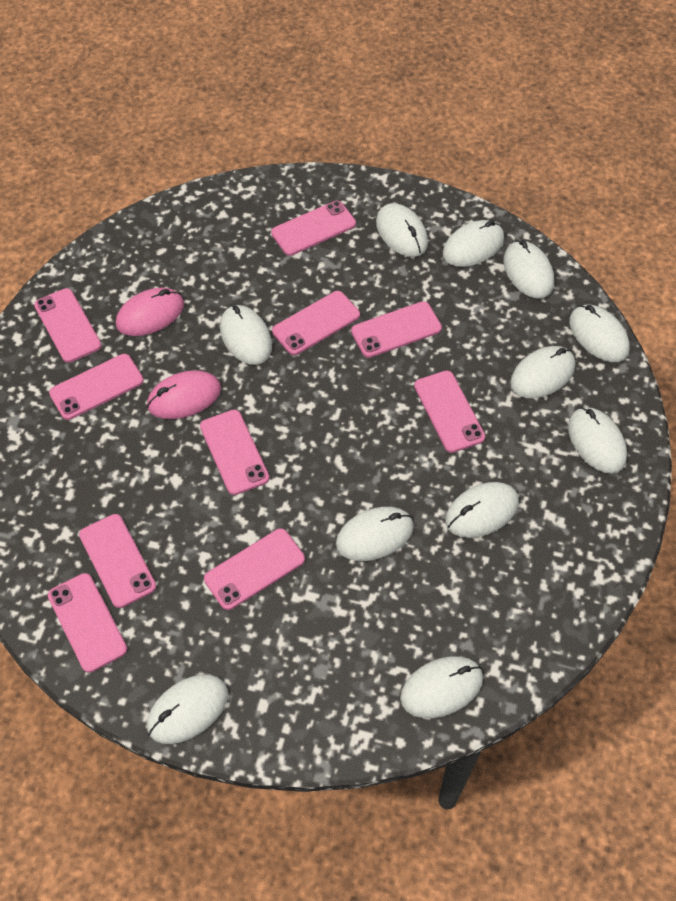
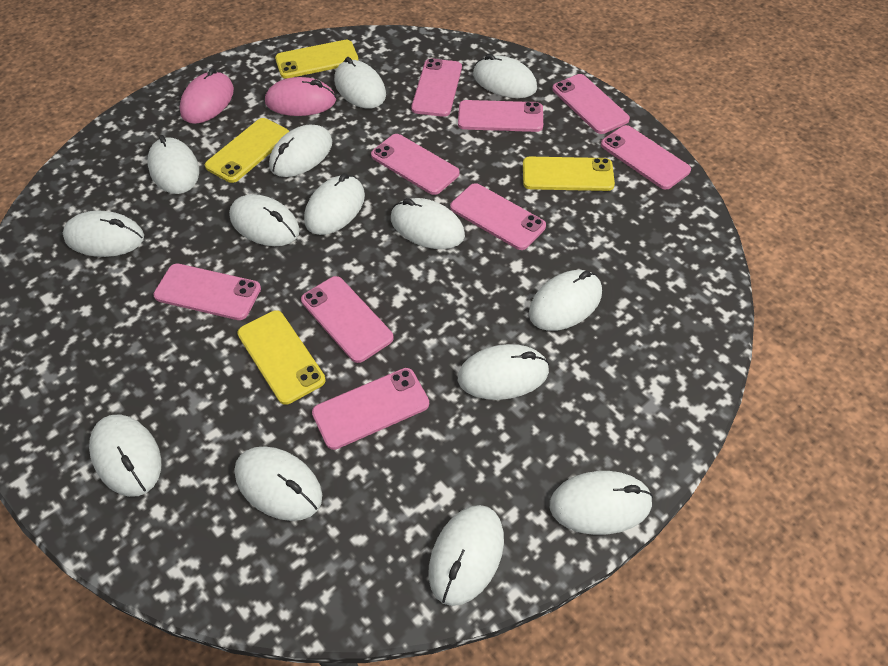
pink phone: 10 -> 9
white mouse: 11 -> 14
yellow phone: 0 -> 4

